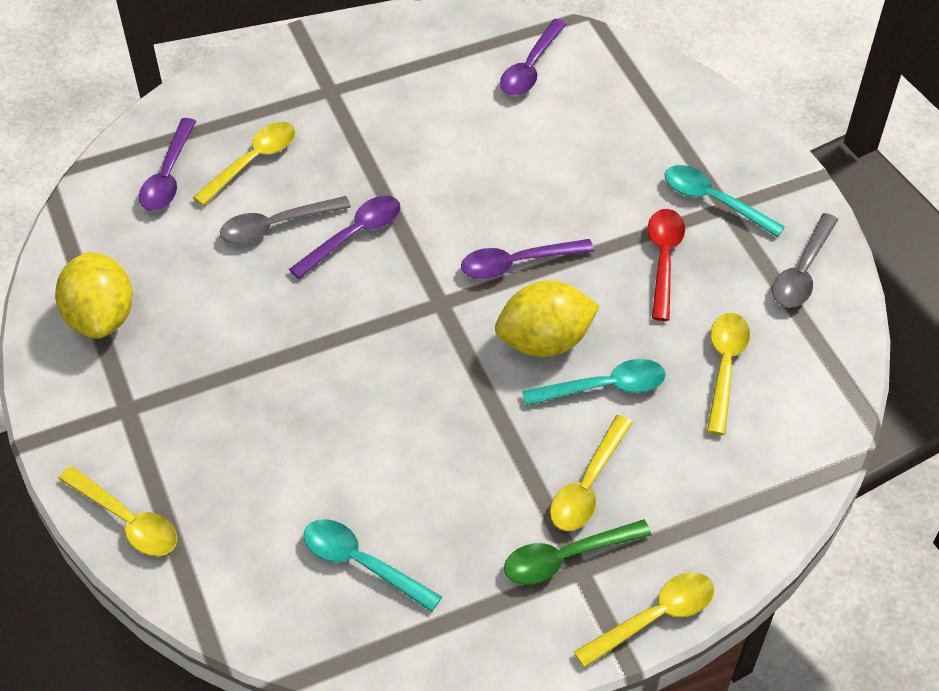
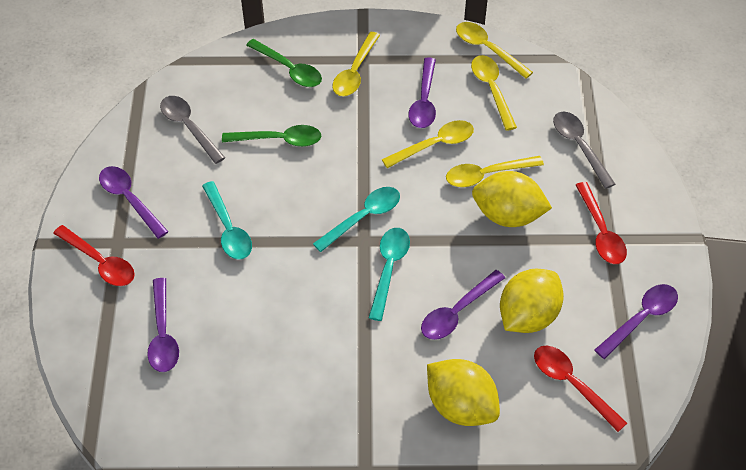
green spoon: 1 -> 2
purple spoon: 4 -> 5
red spoon: 1 -> 3
yellow lemon: 2 -> 3

